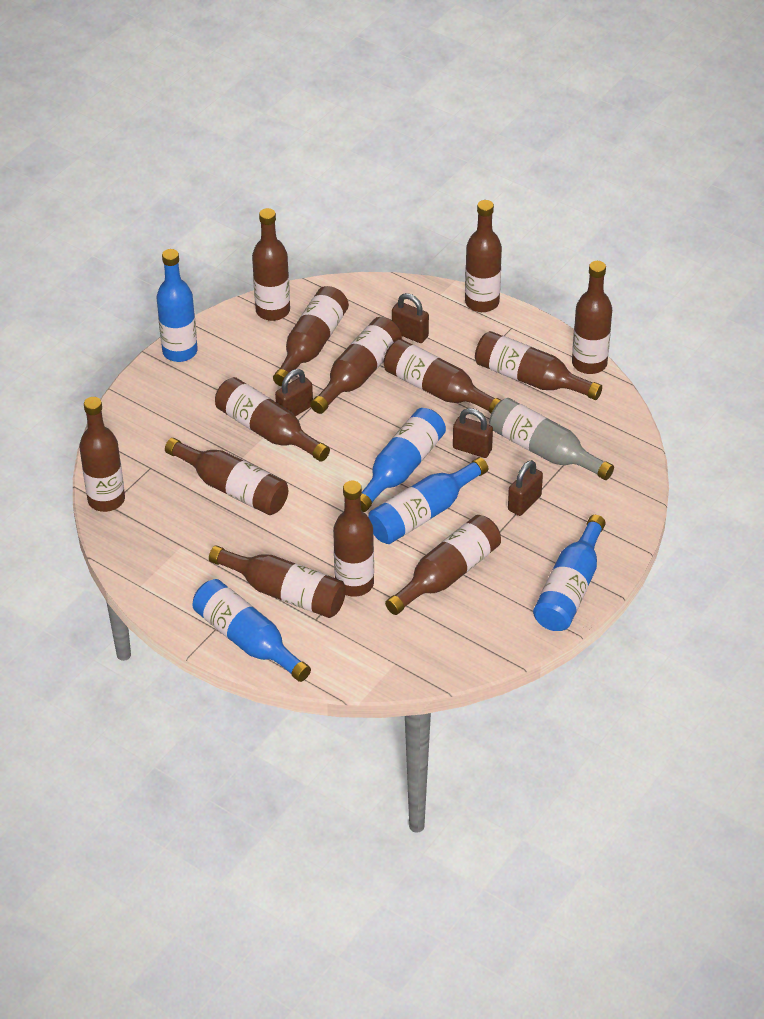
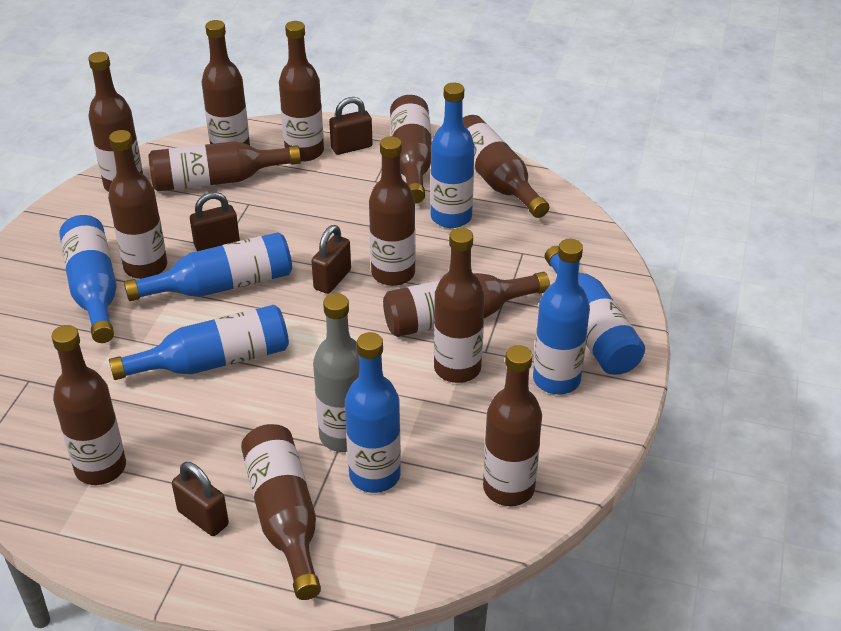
blue bottle: 5 -> 7

